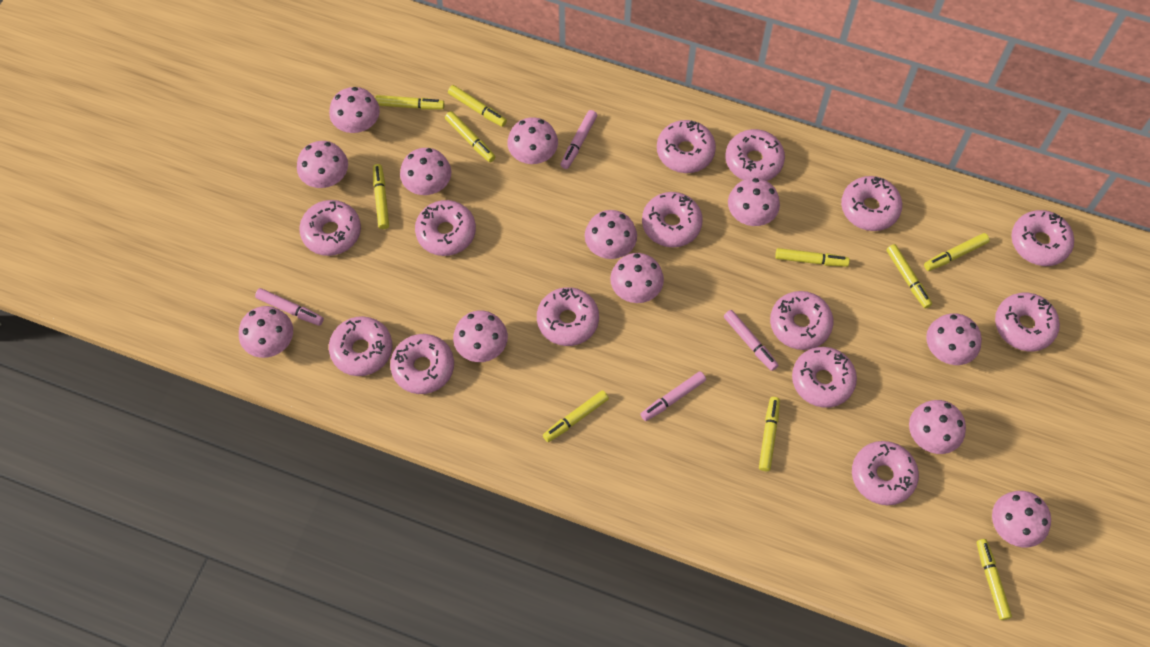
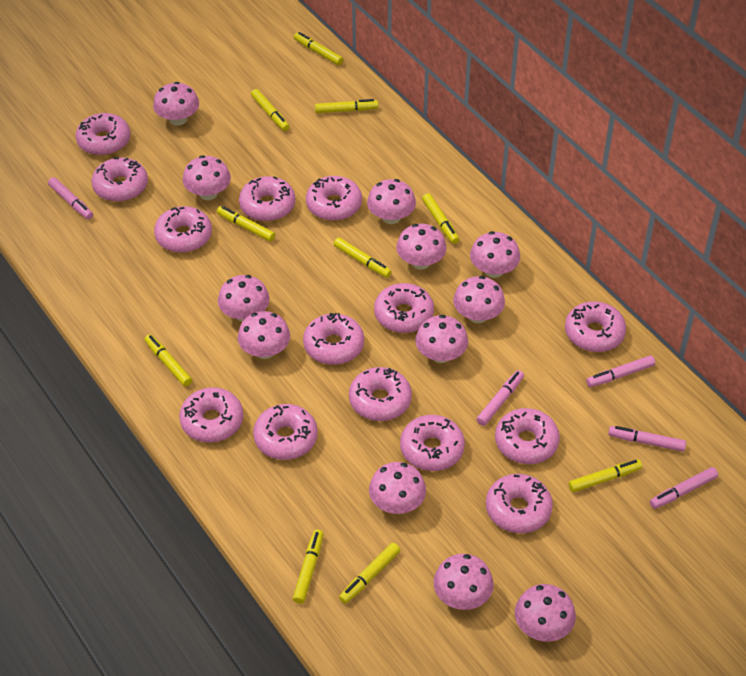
pink marker: 4 -> 5

